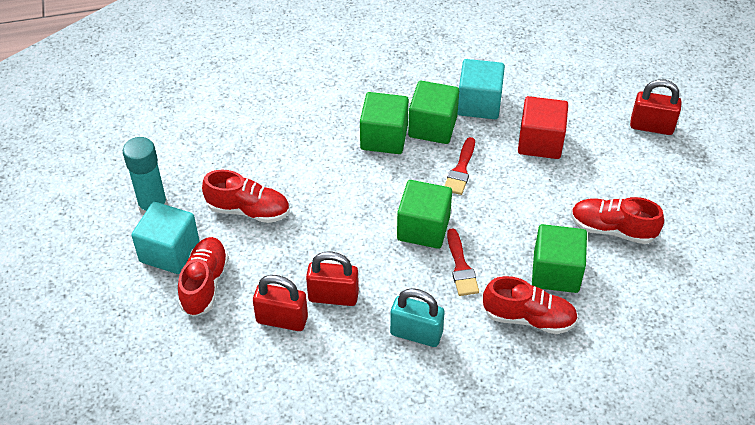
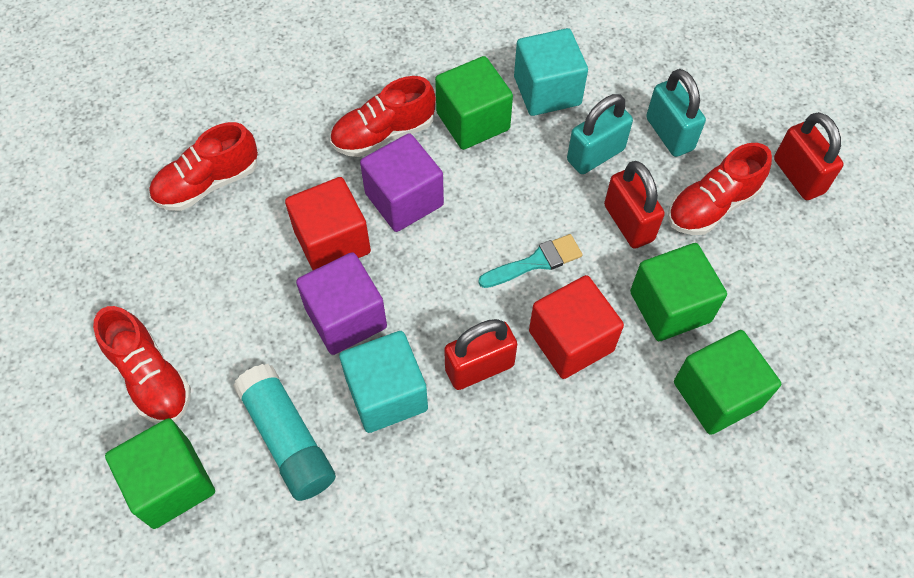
purple cube: 0 -> 2
red brush: 2 -> 0
red cube: 1 -> 2
turquoise brush: 0 -> 1
turquoise padlock: 1 -> 2

